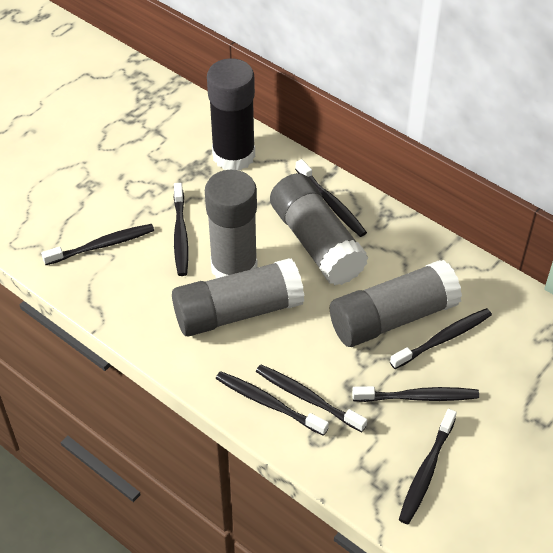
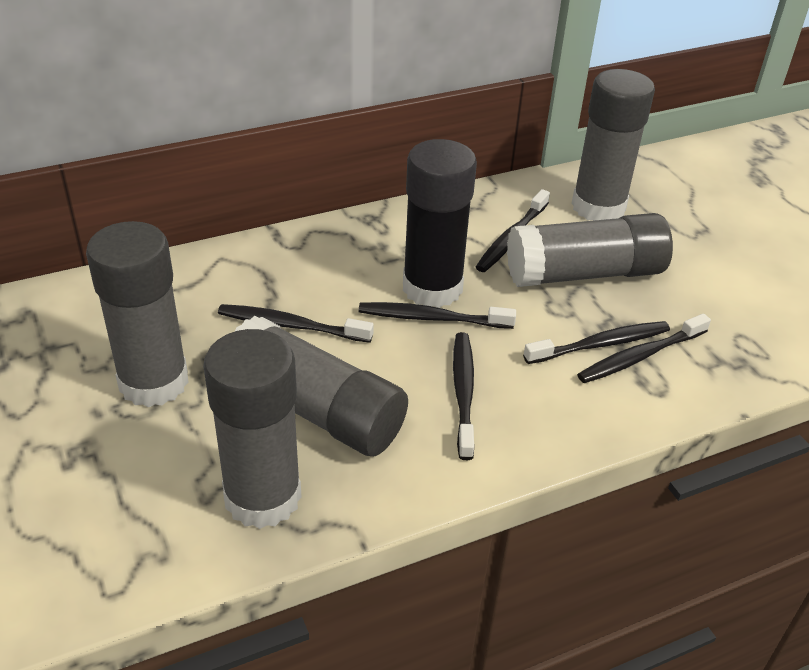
black toothbrush: 8 -> 6
grey glue stick: 4 -> 5

